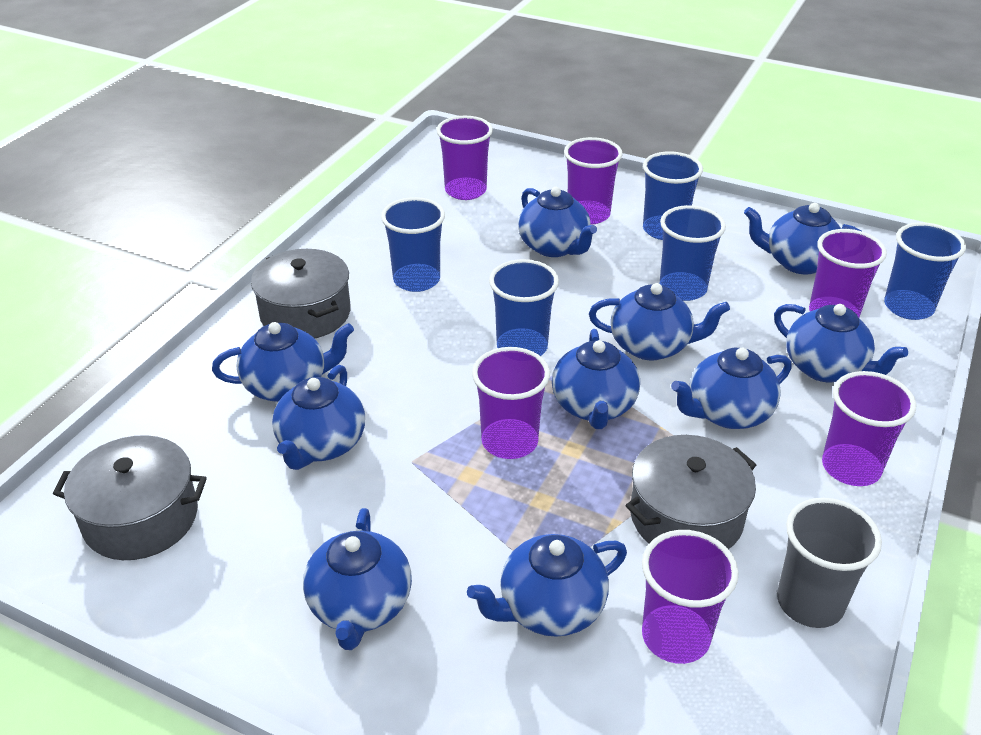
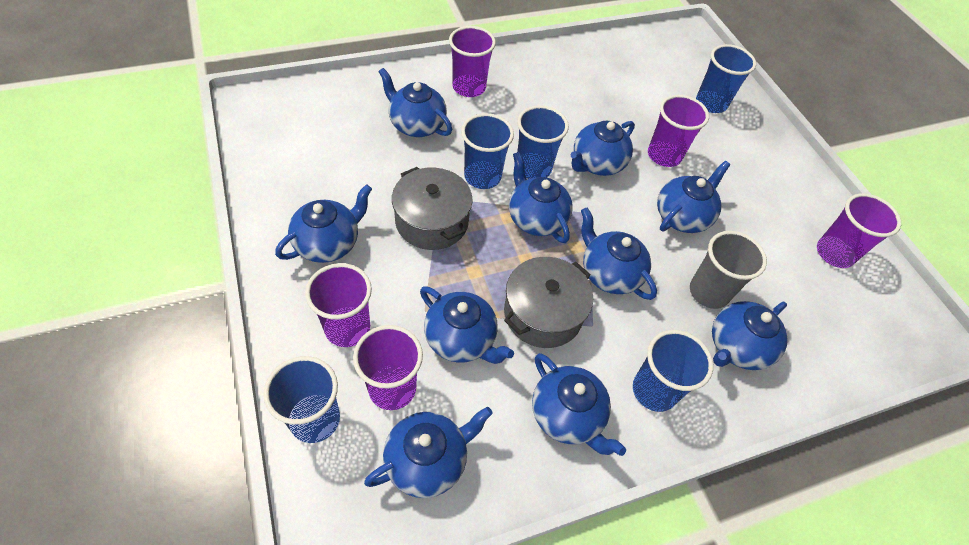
grey pot: 3 -> 2
purple cup: 6 -> 5

